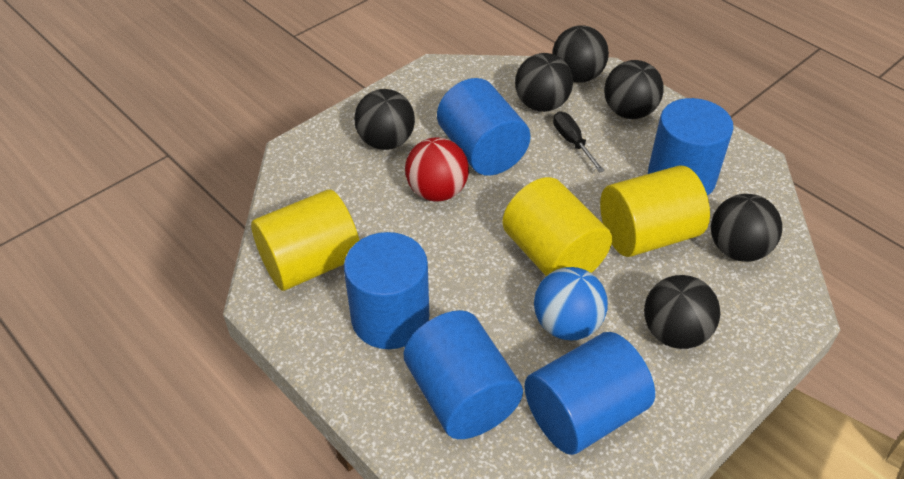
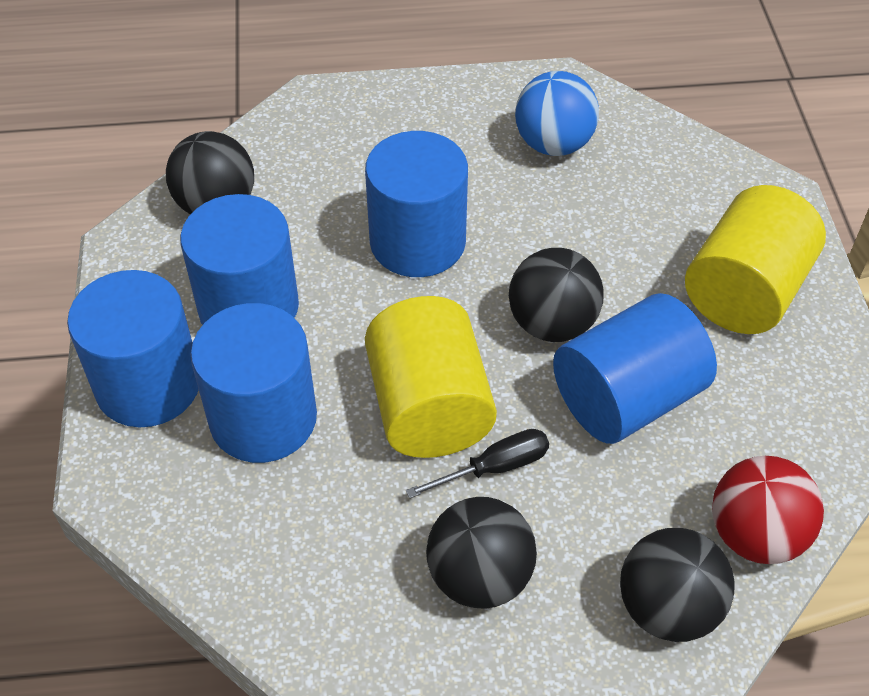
black ball: 6 -> 4
yellow cylinder: 3 -> 2

